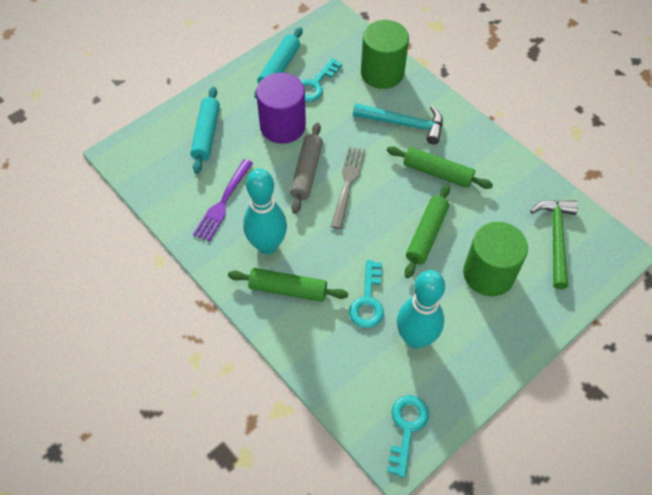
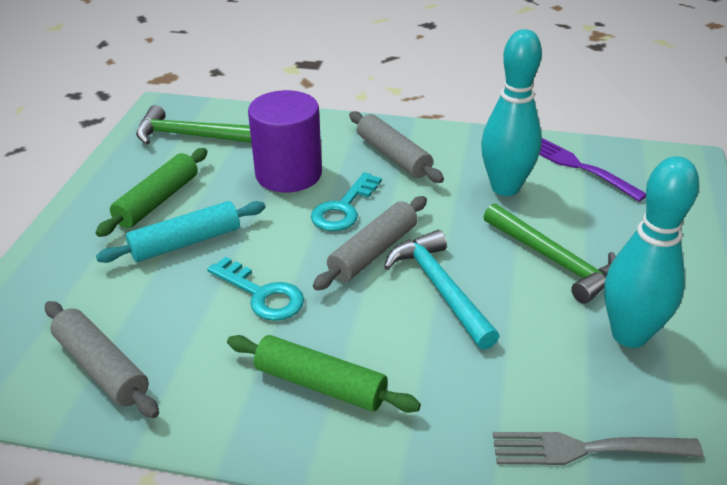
green cylinder: 2 -> 0
green hammer: 1 -> 2
green rolling pin: 3 -> 2
grey rolling pin: 1 -> 3
turquoise key: 3 -> 2
turquoise rolling pin: 2 -> 1

